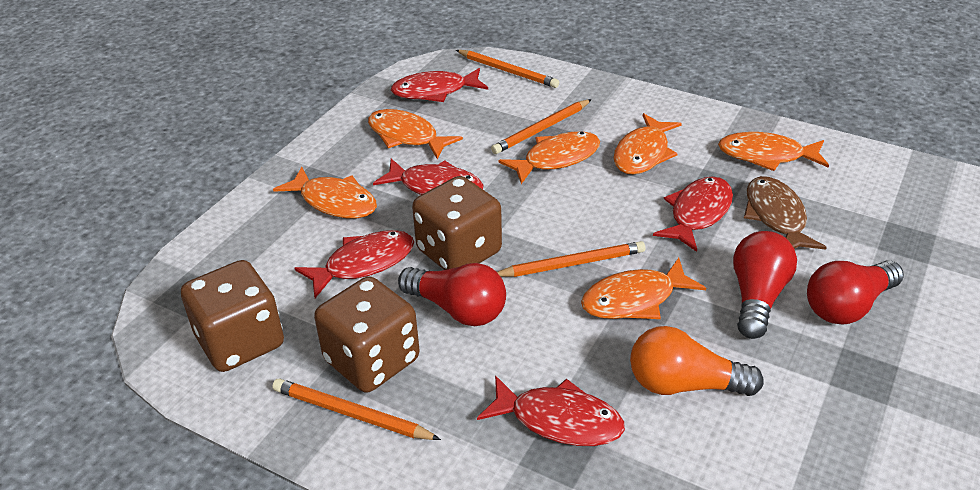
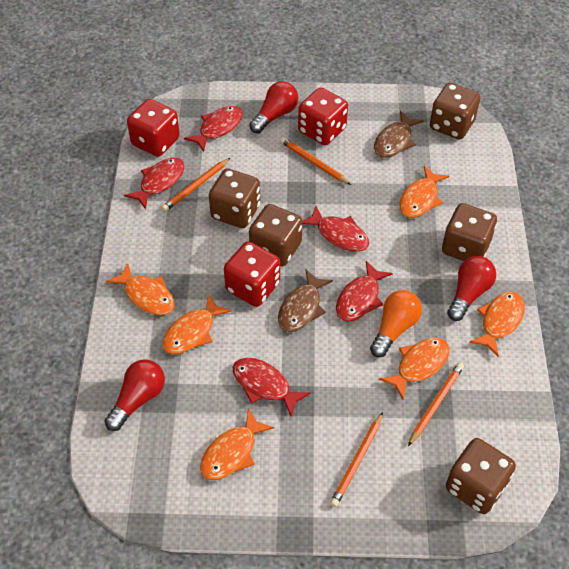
brown dice: 3 -> 5
brown fish: 1 -> 2
red dice: 0 -> 3

